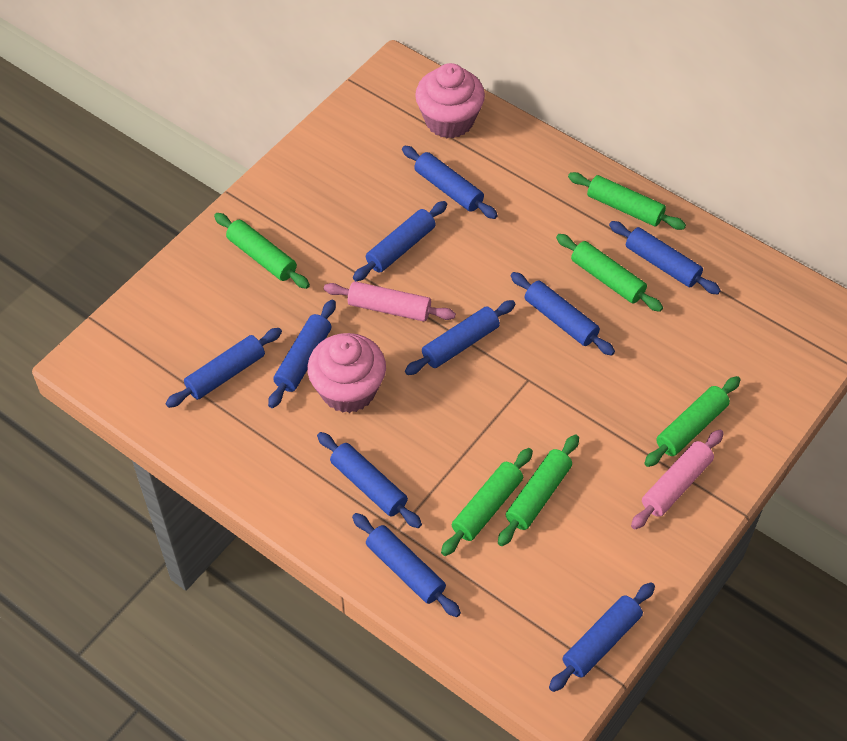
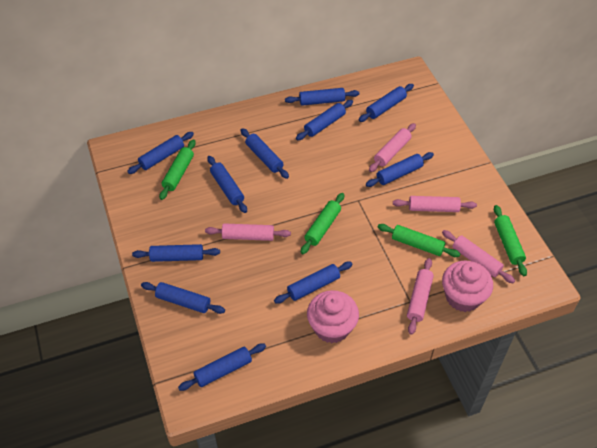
blue rolling pin: 10 -> 11
green rolling pin: 6 -> 4
pink rolling pin: 2 -> 5

